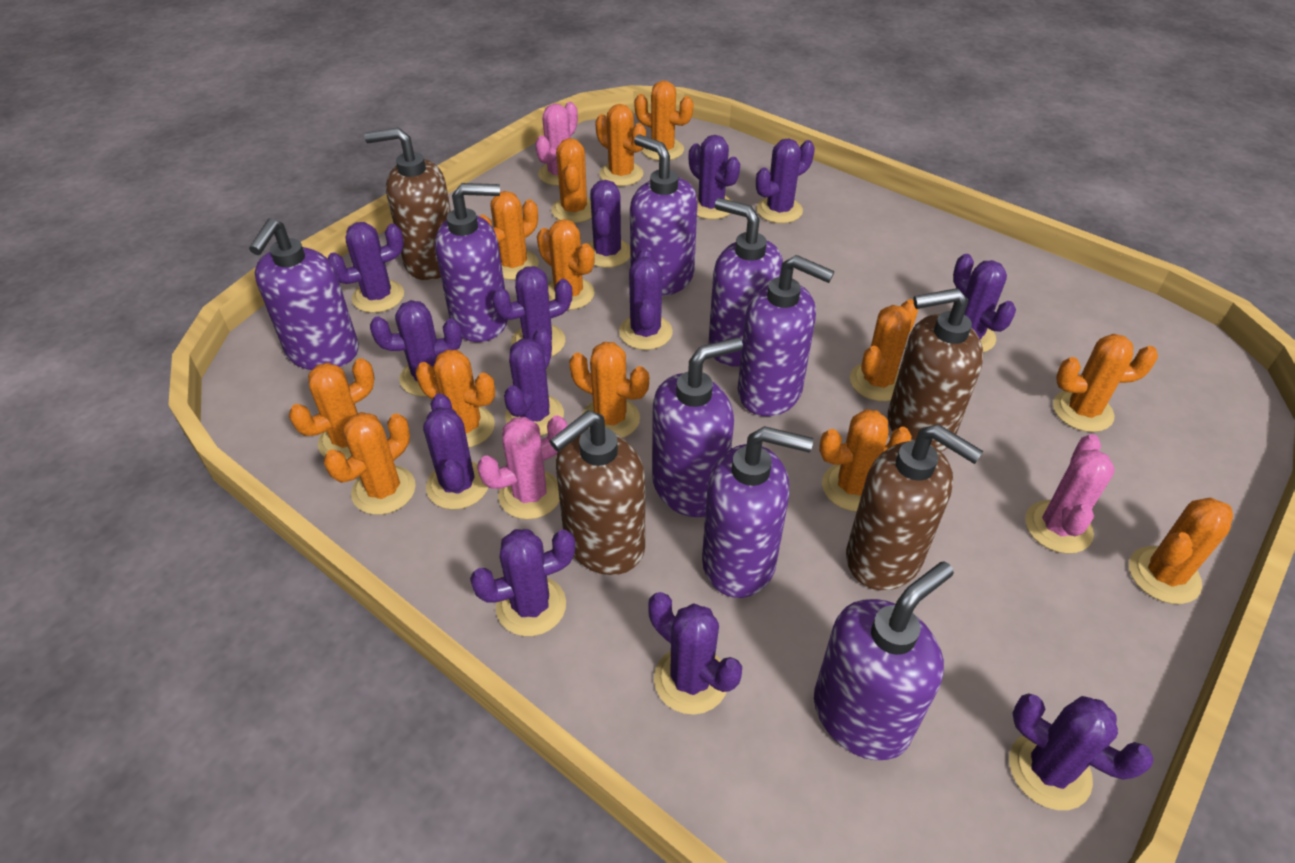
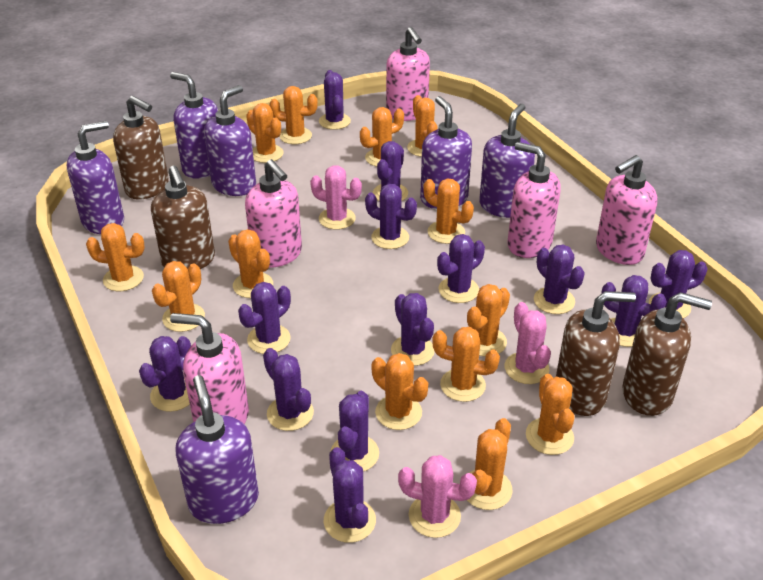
pink soap dispenser: 0 -> 5
purple soap dispenser: 8 -> 6

